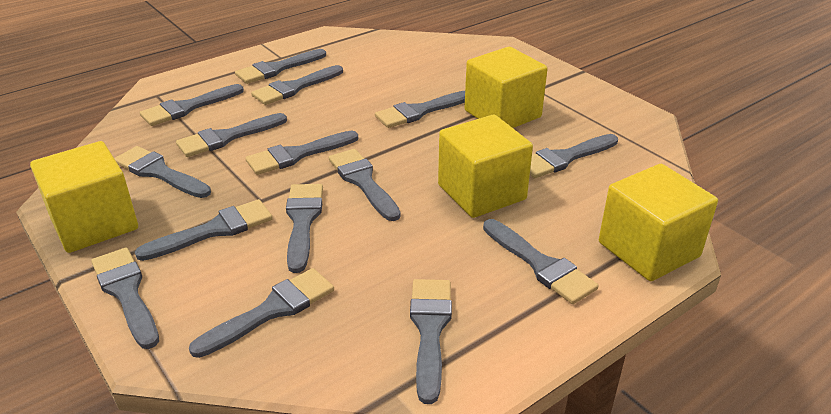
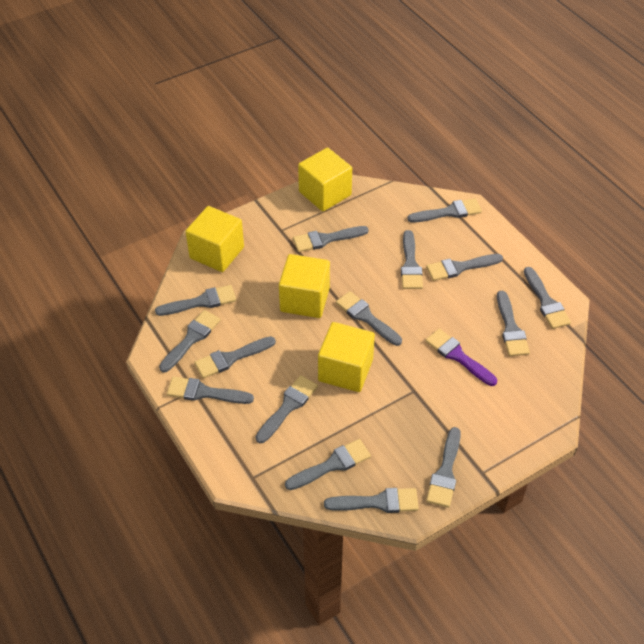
purple brush: 0 -> 1

